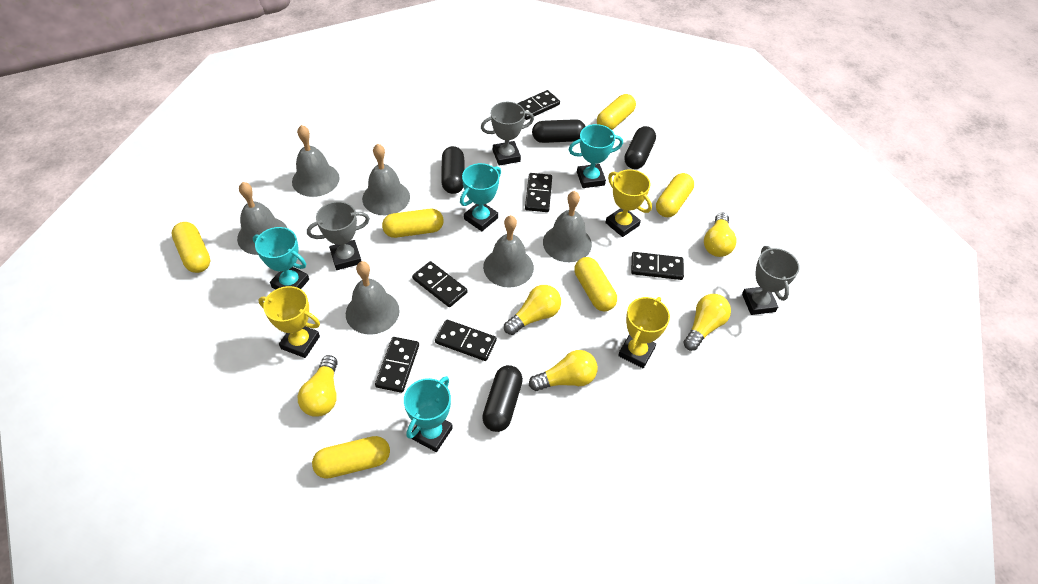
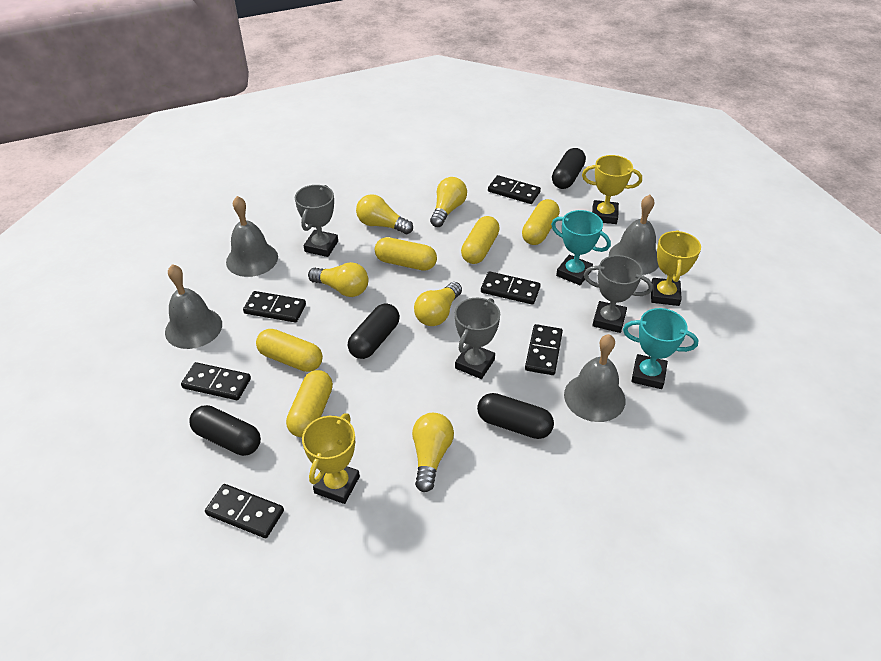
grey bell: 6 -> 4
turquoise trophy: 4 -> 2
yellow capsule: 6 -> 5

